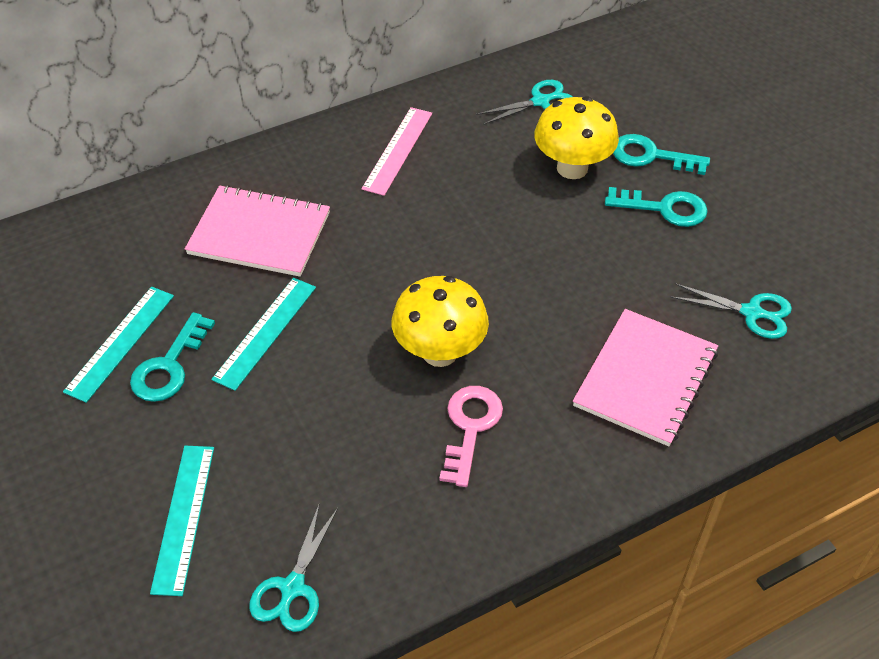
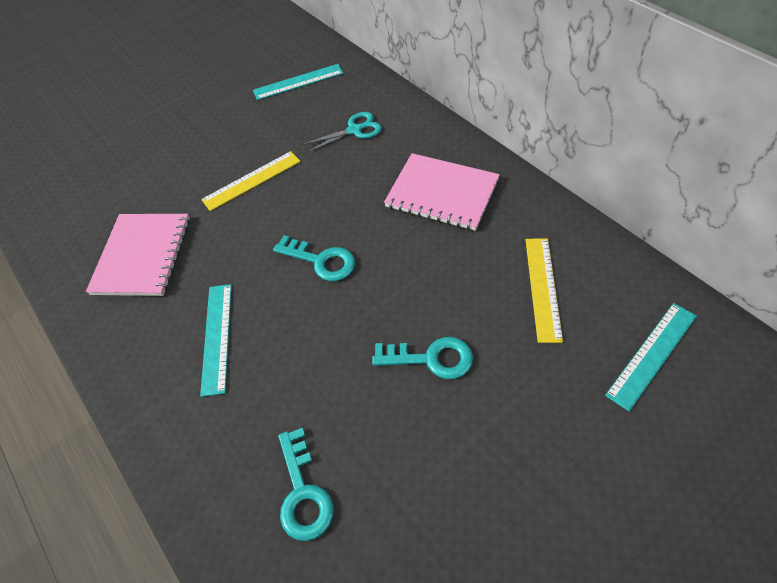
pink key: 1 -> 0
pink ruler: 1 -> 0
turquoise scissors: 3 -> 1
yellow mushroom: 2 -> 0
yellow ruler: 0 -> 2

